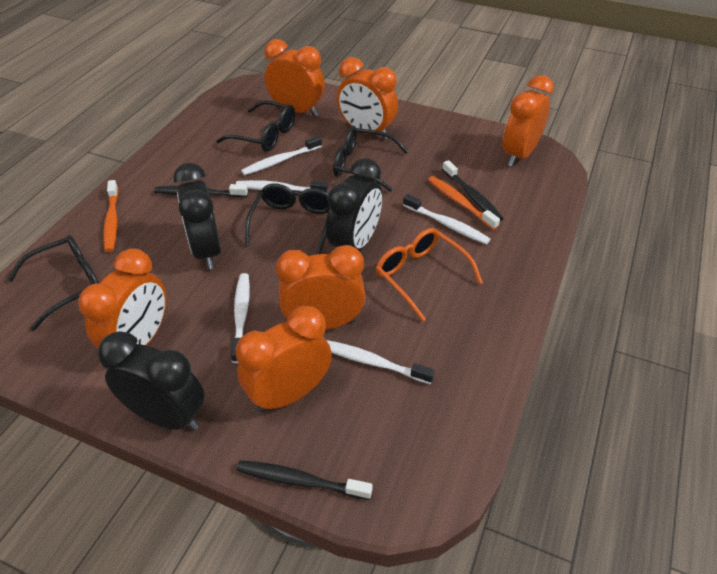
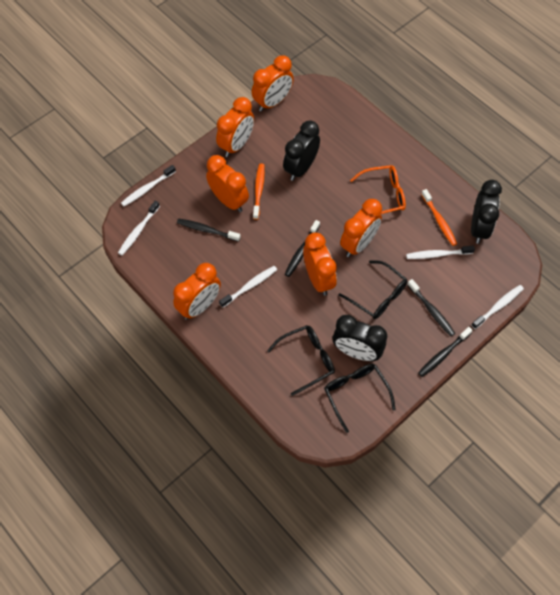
black glasses: 4 -> 3
black toothbrush: 3 -> 4

